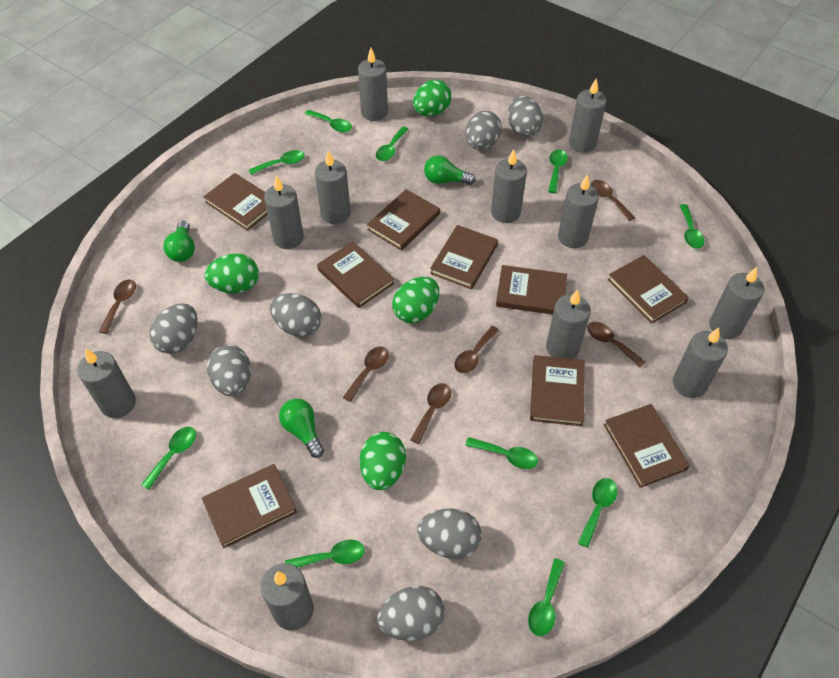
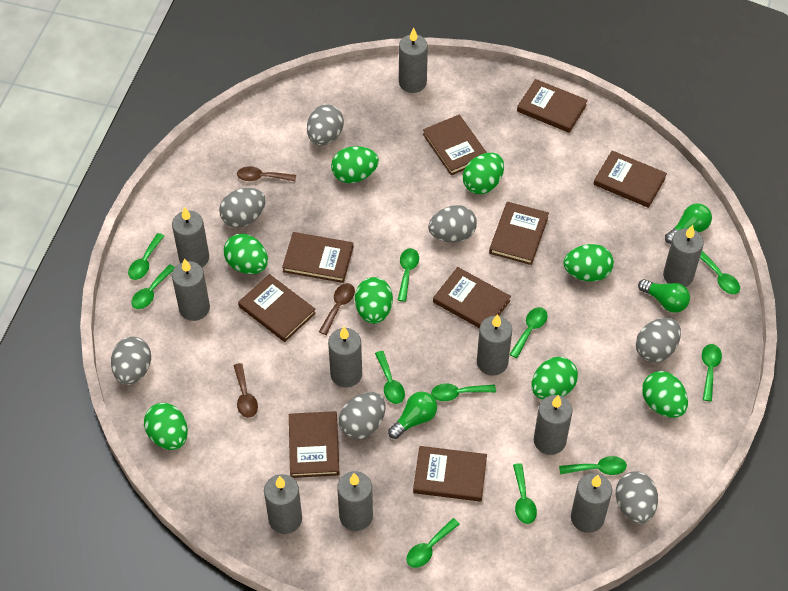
brown spoon: 6 -> 3
green egg: 4 -> 8
green spoon: 10 -> 11
grey candle: 11 -> 10

